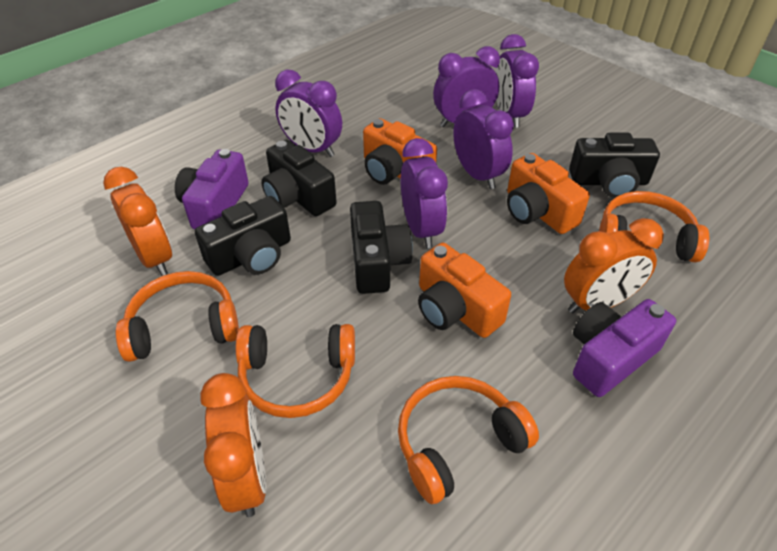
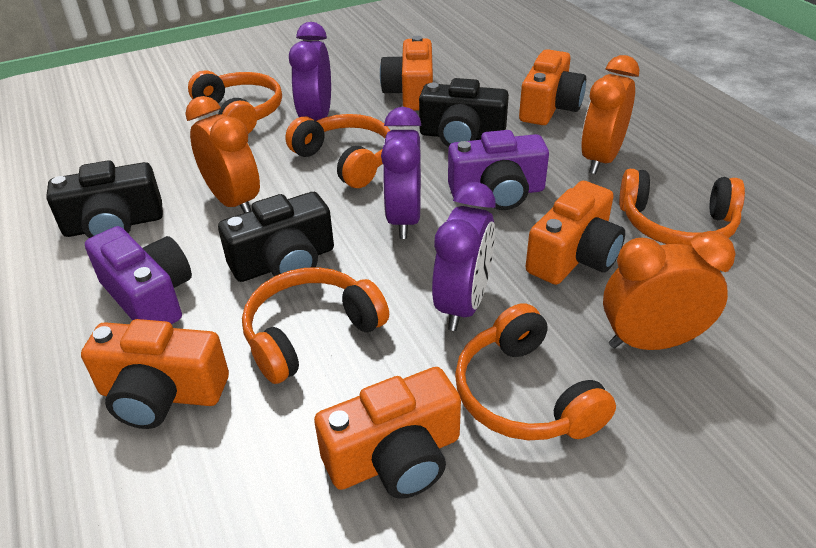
black camera: 4 -> 3
orange camera: 3 -> 5
orange headphones: 4 -> 5
purple clock: 5 -> 3

